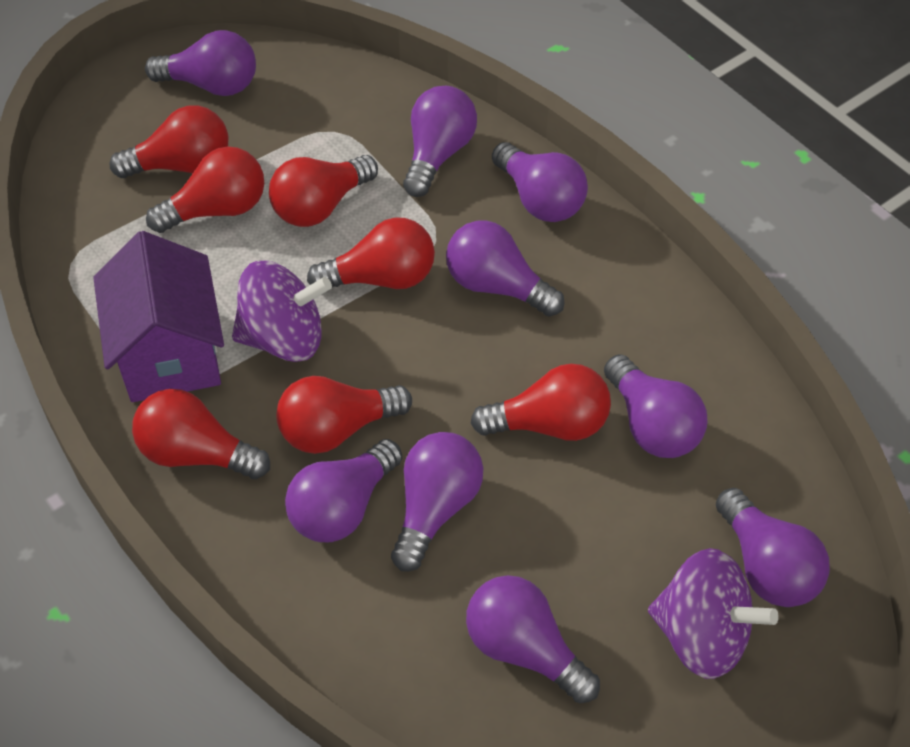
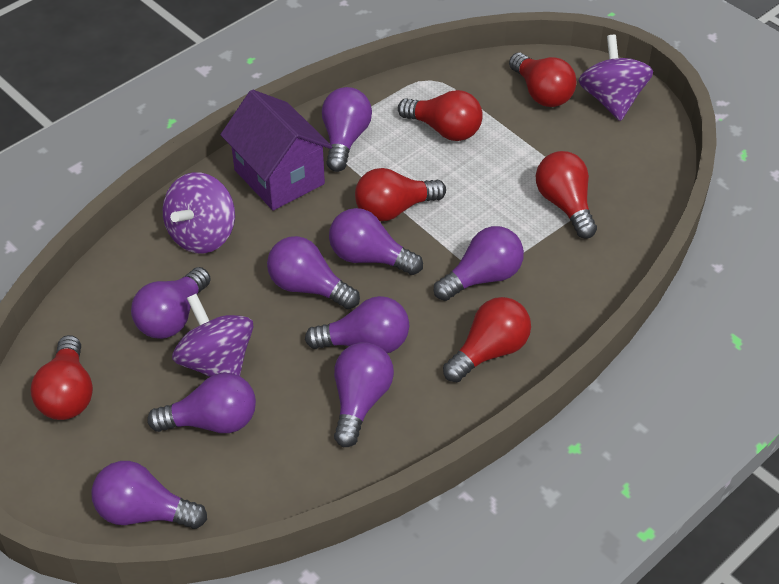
purple spinning top: 2 -> 3
red light bulb: 7 -> 6

